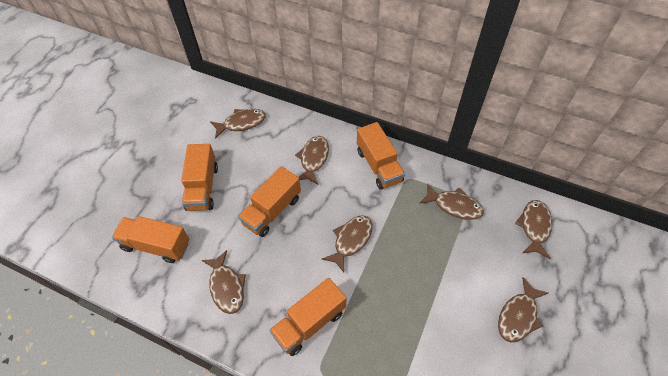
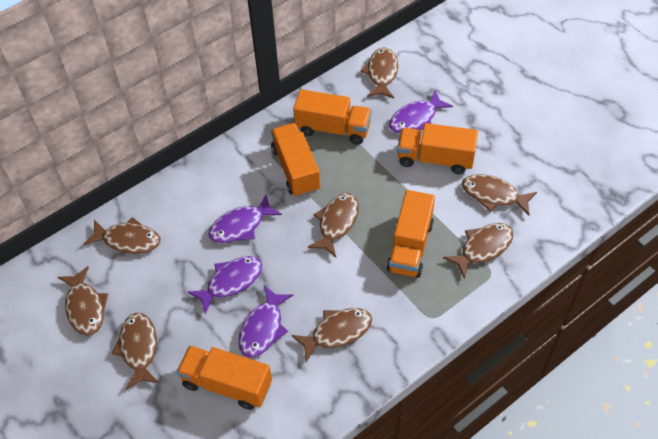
brown fish: 7 -> 8
purple fish: 0 -> 4

